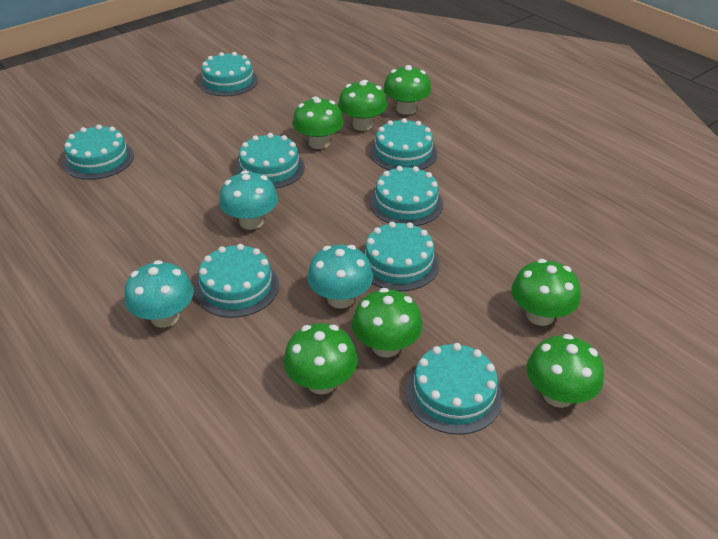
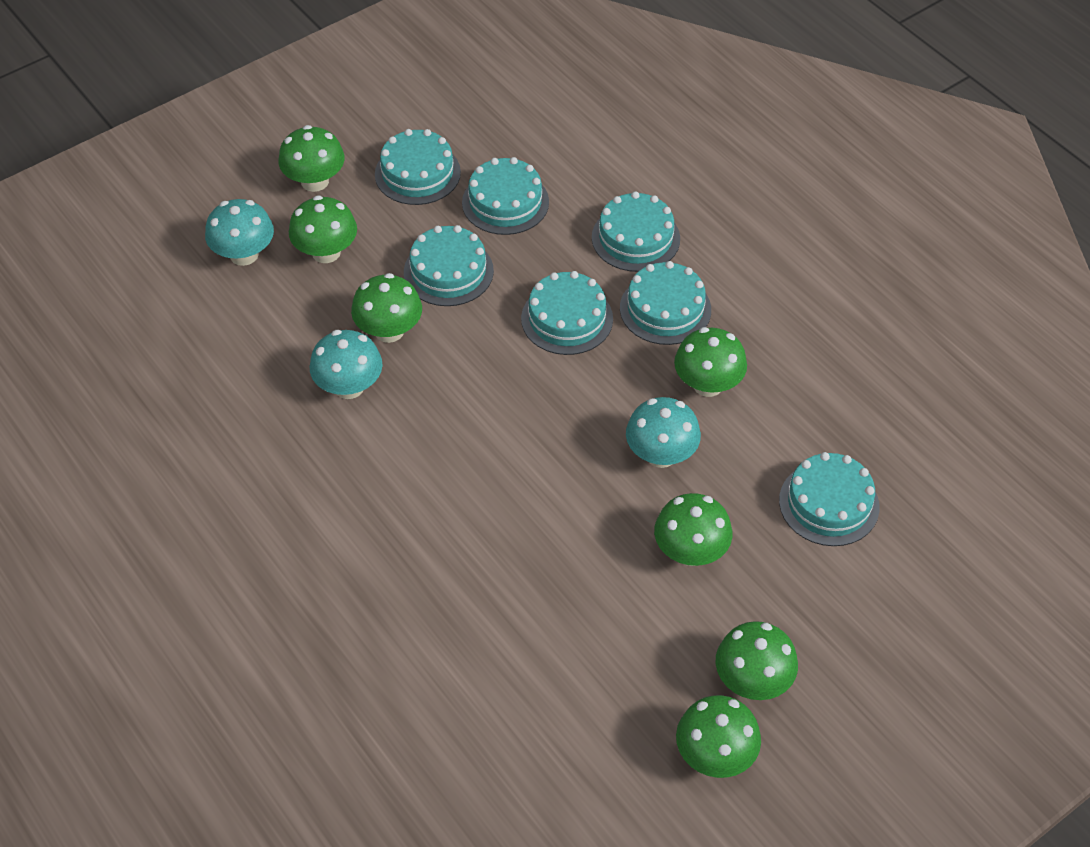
turquoise cake: 8 -> 7

